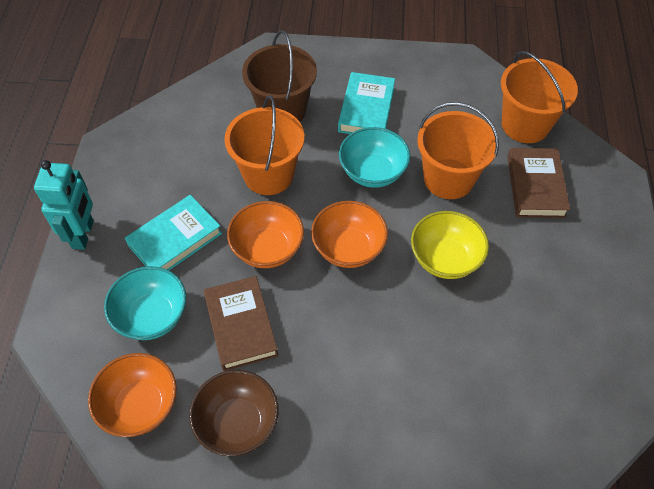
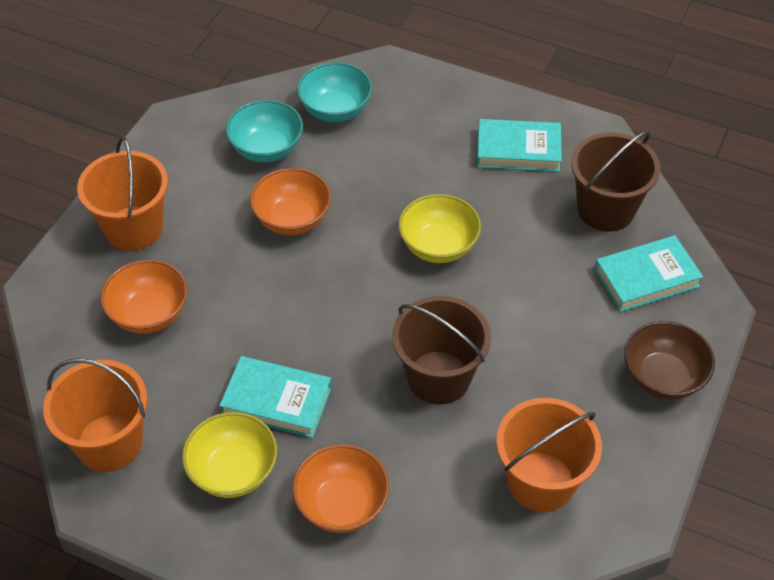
brown book: 2 -> 0
brown bucket: 1 -> 2
turquoise book: 2 -> 3
turquoise robot: 1 -> 0
yellow bowl: 1 -> 2

